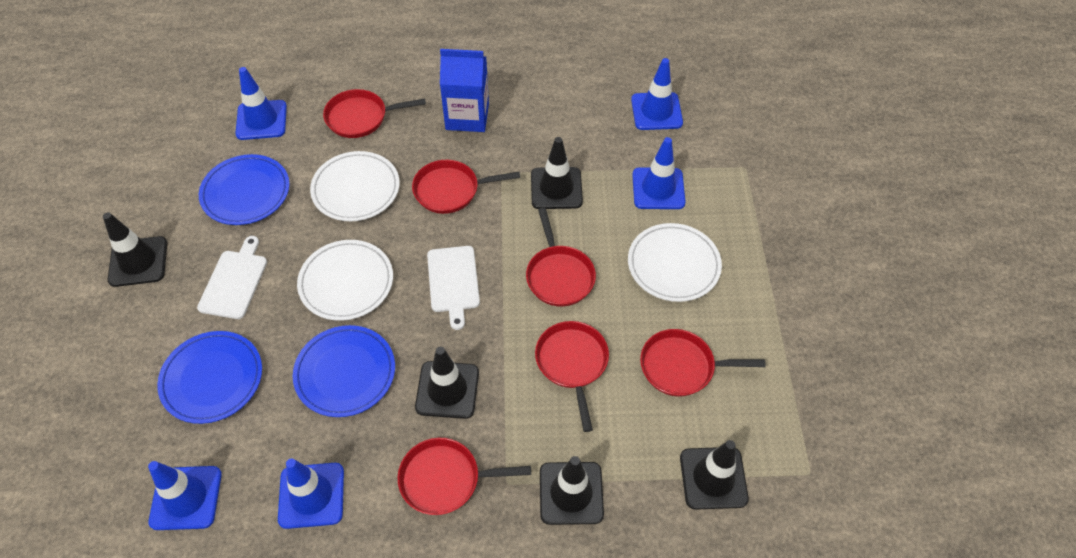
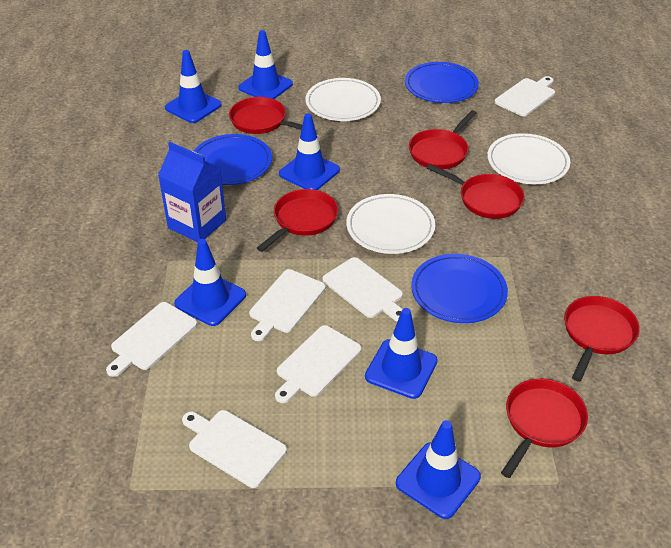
black traffic cone: 5 -> 0
blue traffic cone: 5 -> 6
white cutting board: 2 -> 6

